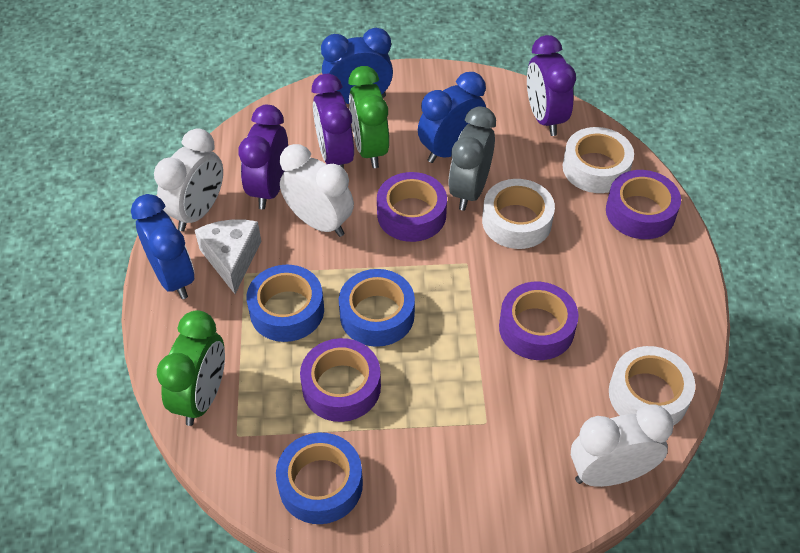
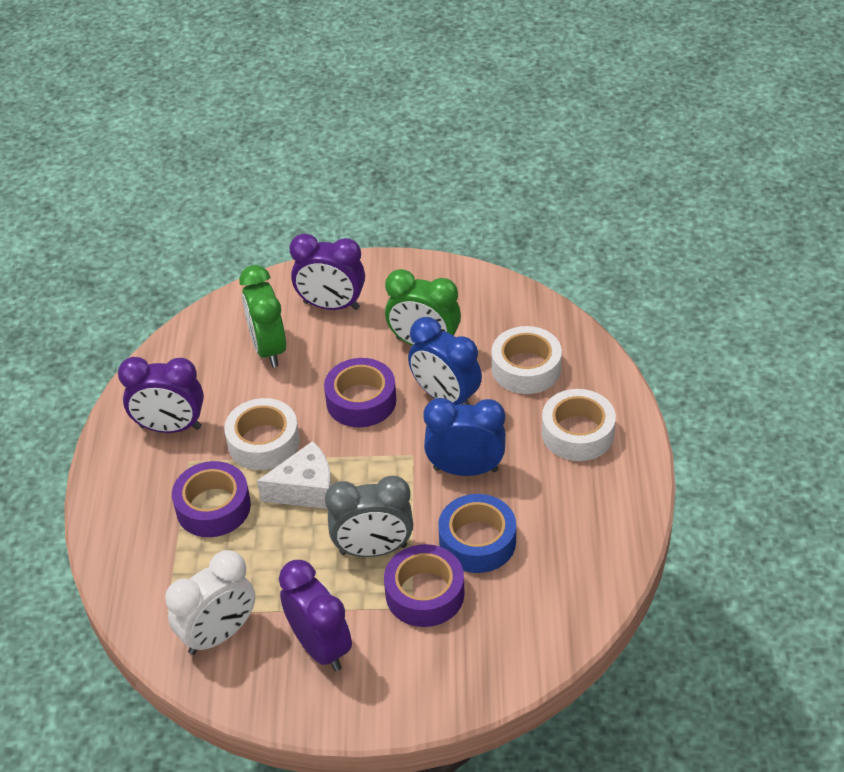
blue clock: 3 -> 2
blue tape: 3 -> 1
purple tape: 4 -> 3
white clock: 3 -> 1

